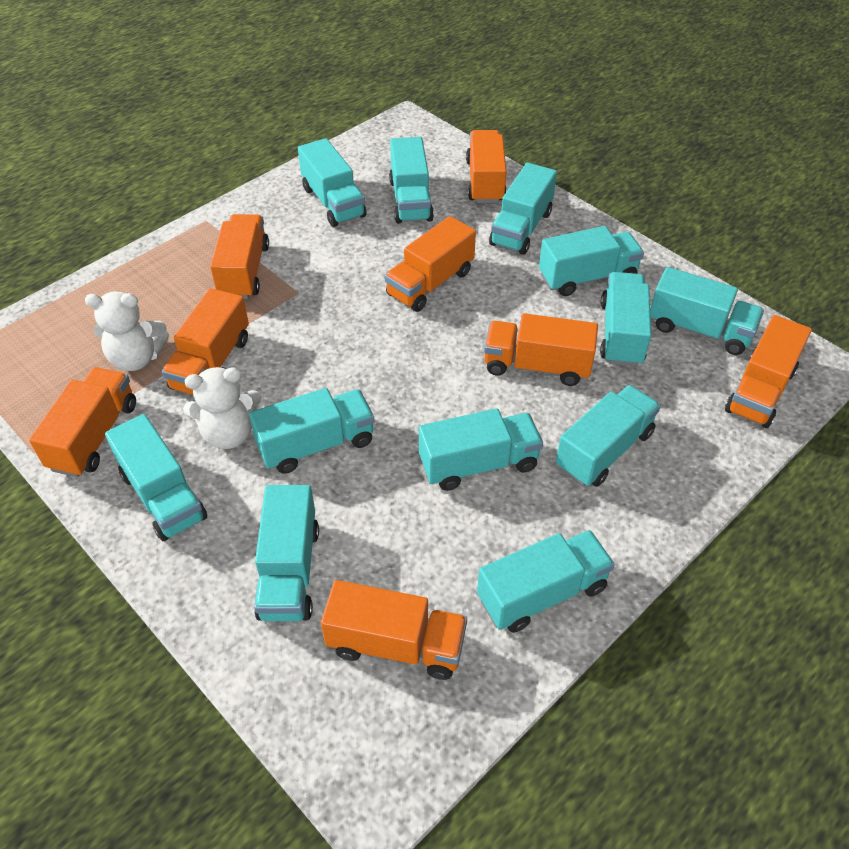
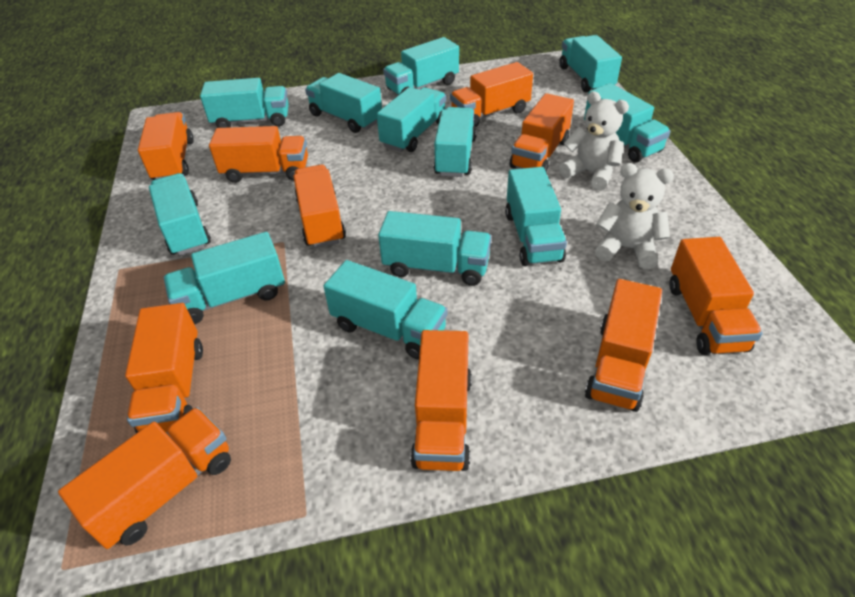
orange truck: 8 -> 10

